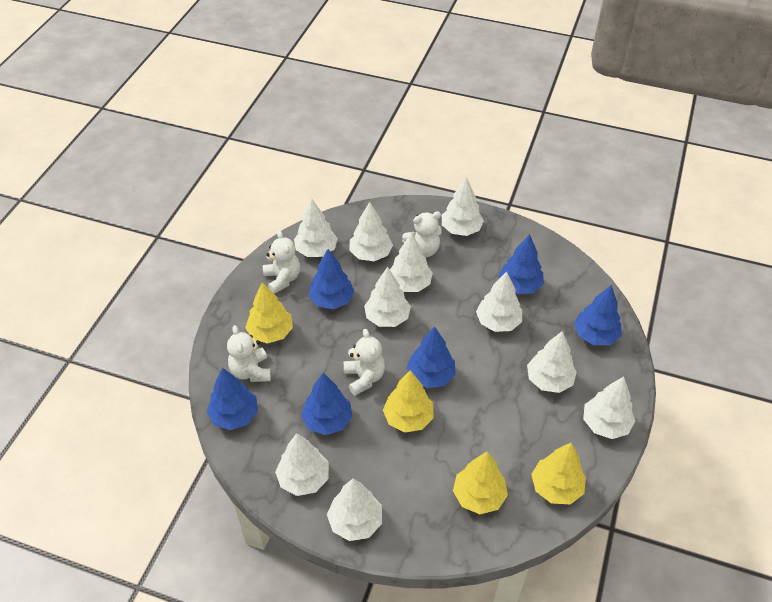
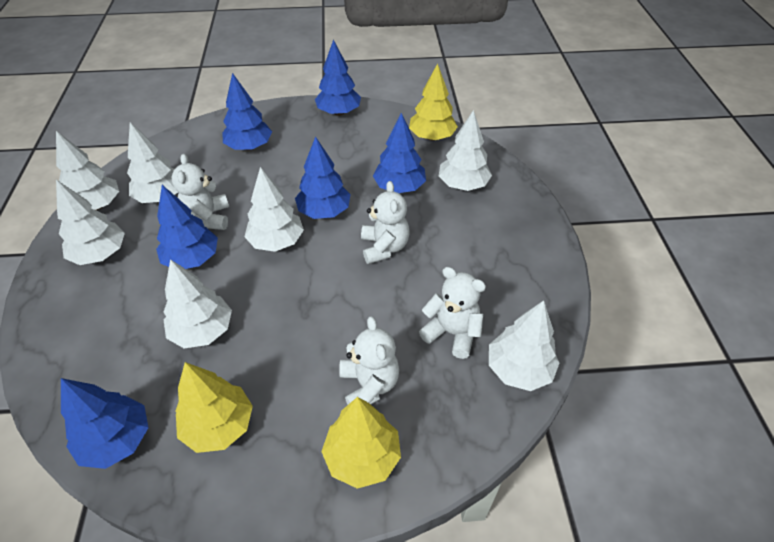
white tree: 10 -> 7
yellow tree: 4 -> 3

